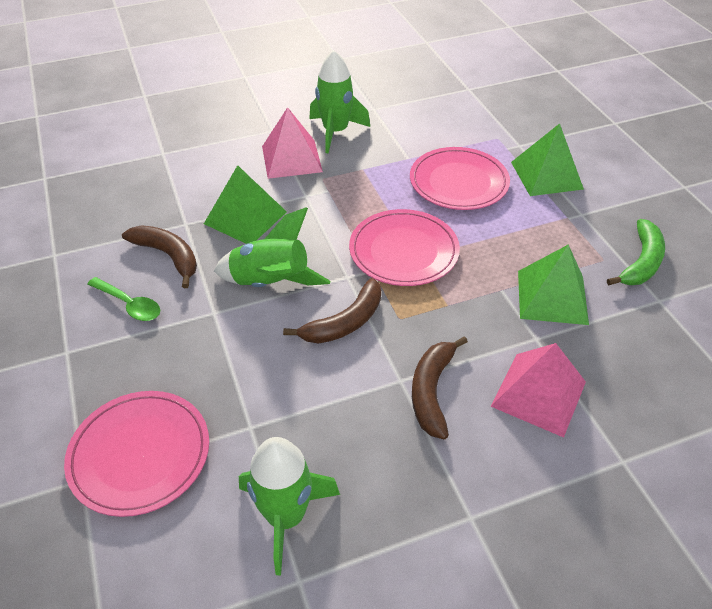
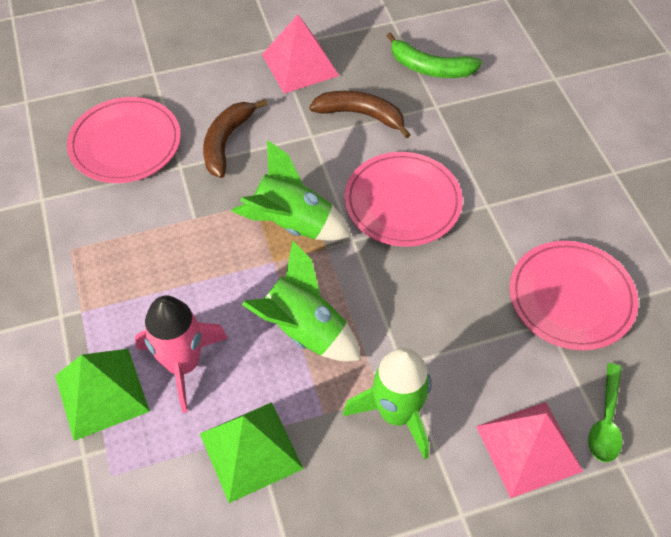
brown banana: 3 -> 2
green pyramid: 3 -> 2
pink rocket: 0 -> 1

